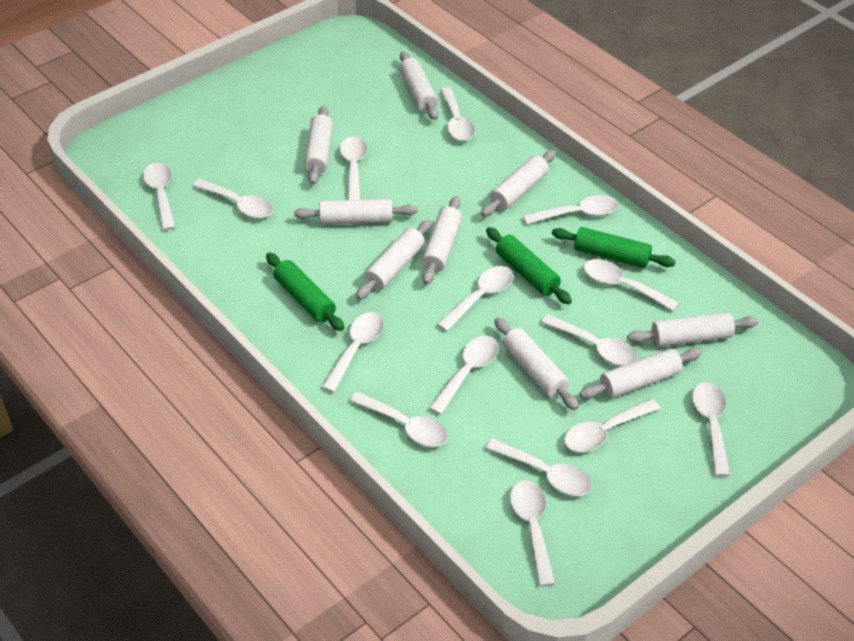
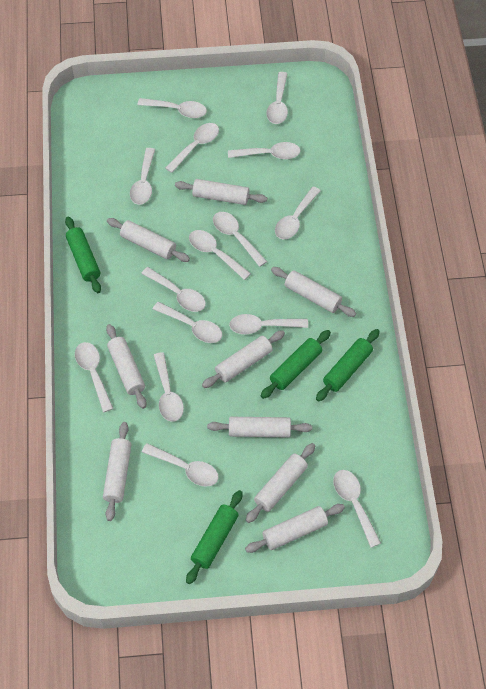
green rolling pin: 3 -> 4

